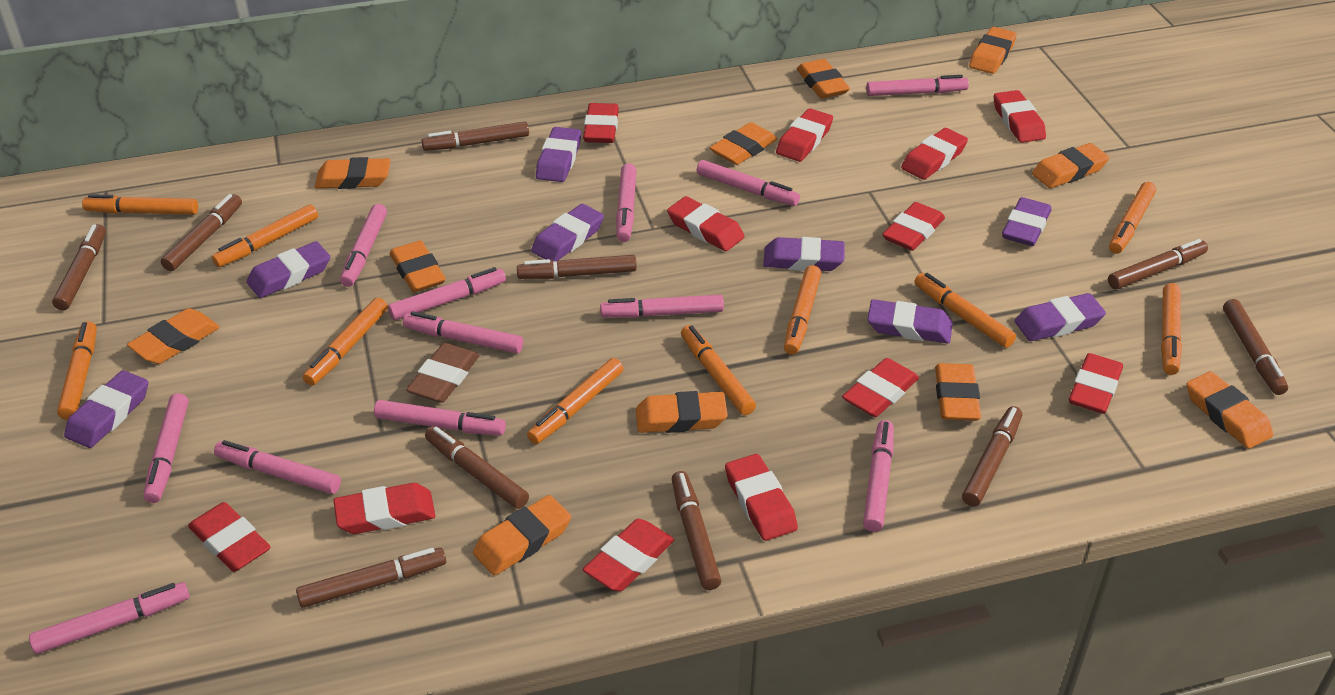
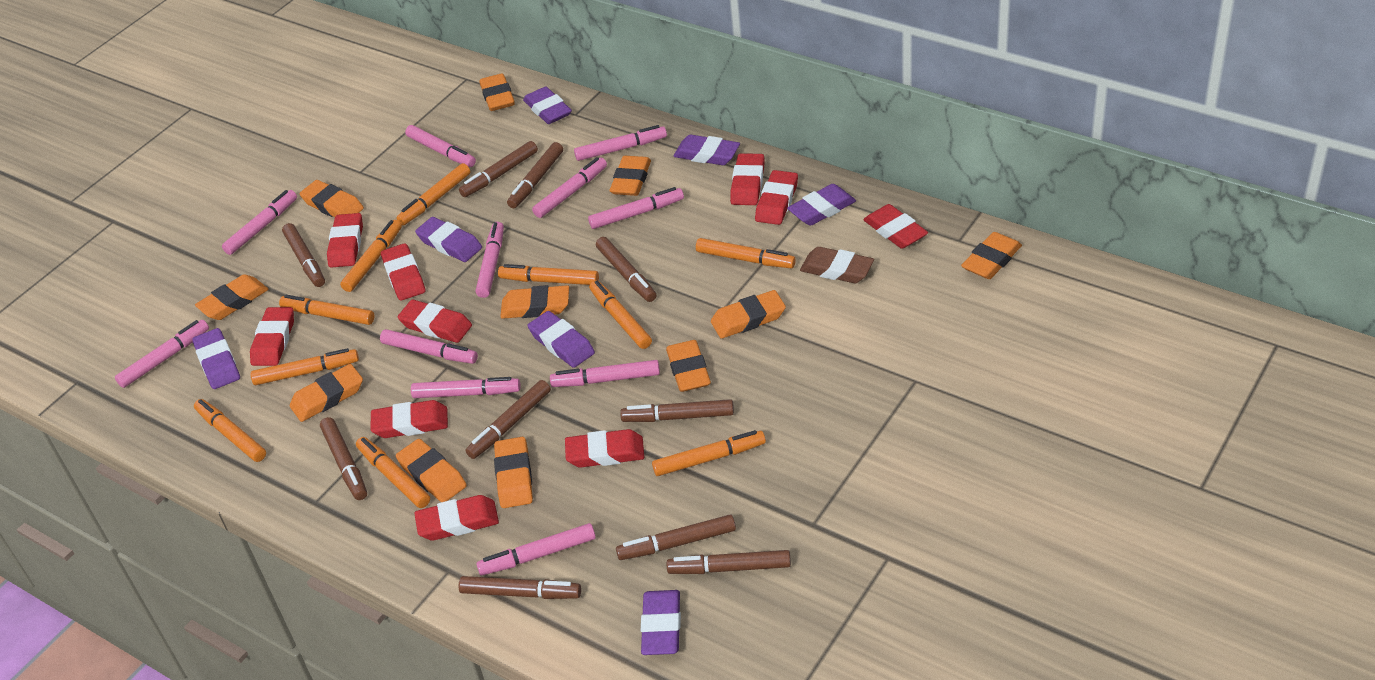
pink marker: 12 -> 11
purple eraser: 8 -> 7
red eraser: 12 -> 10

